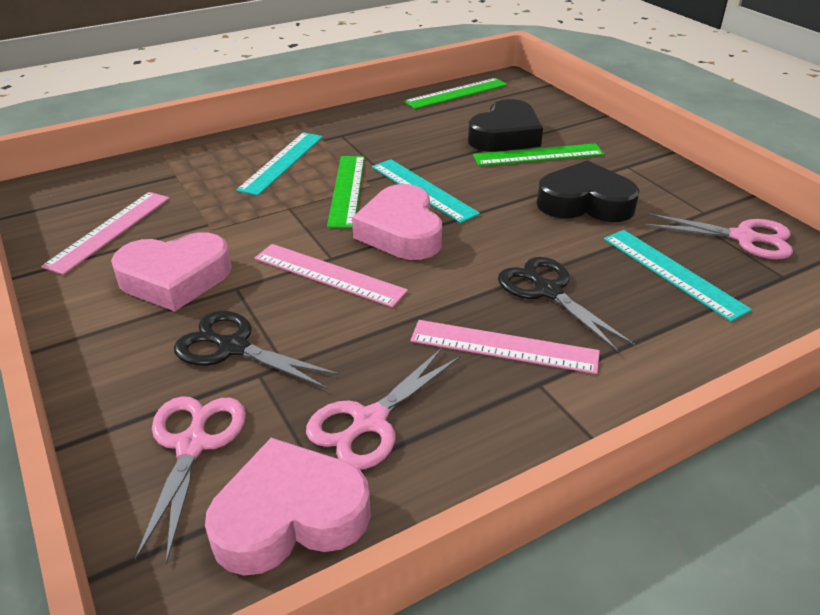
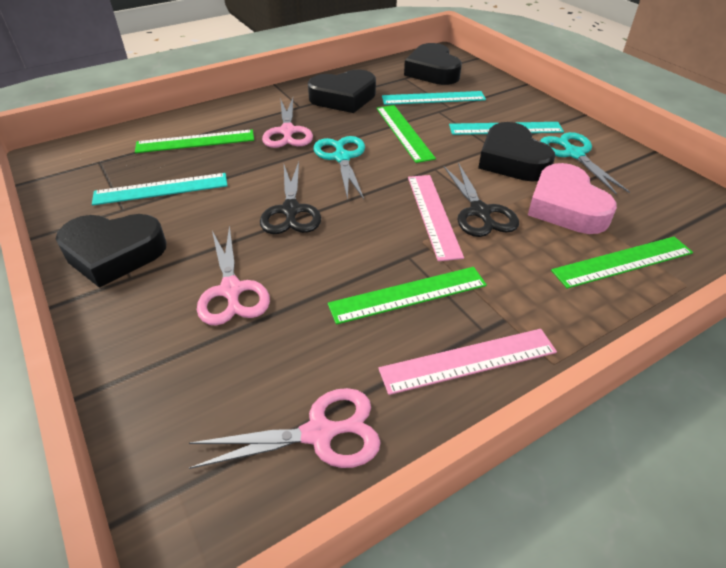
black heart: 2 -> 4
green ruler: 3 -> 4
pink heart: 3 -> 1
pink ruler: 3 -> 2
turquoise scissors: 0 -> 2

